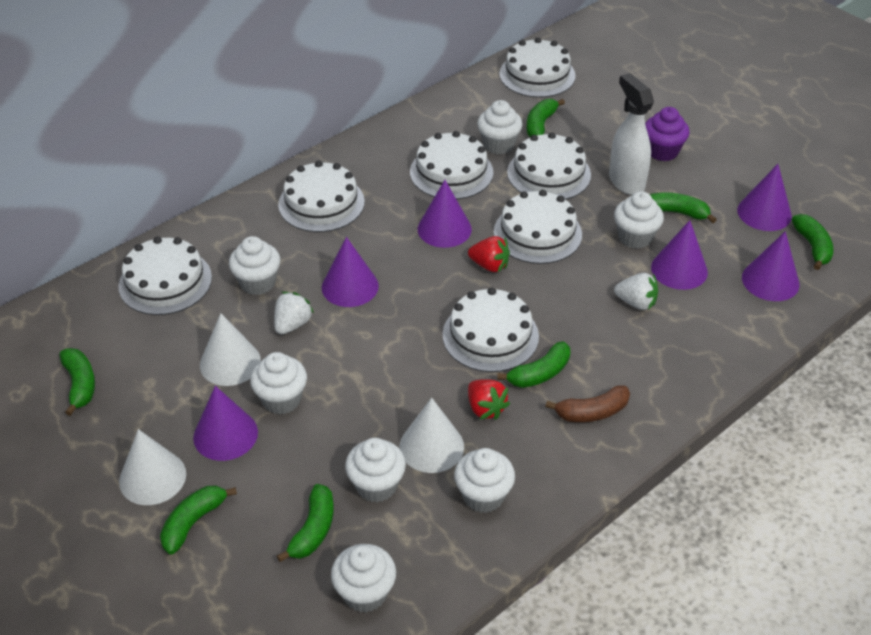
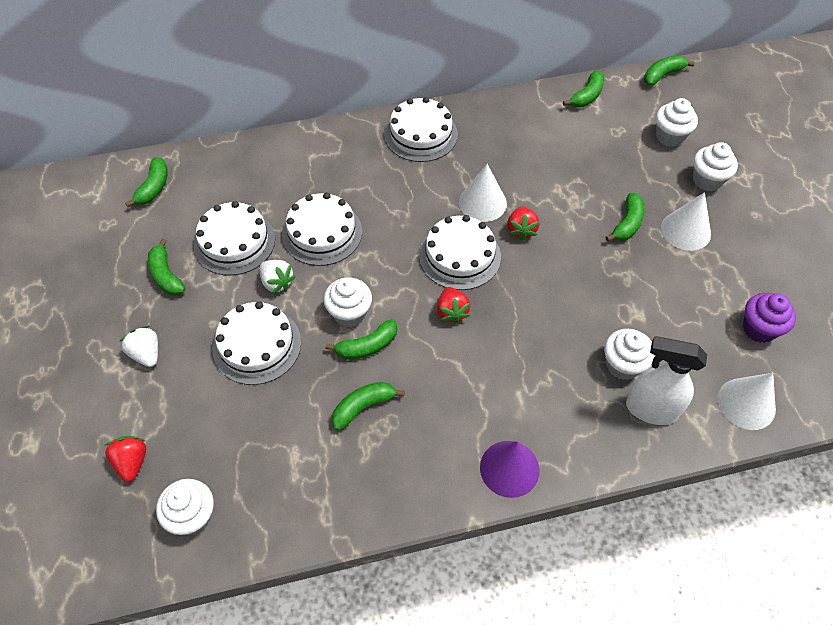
brown banana: 1 -> 0
purple cone: 6 -> 1
red strawberry: 2 -> 3
white cake: 7 -> 5
white cupcake: 7 -> 5

